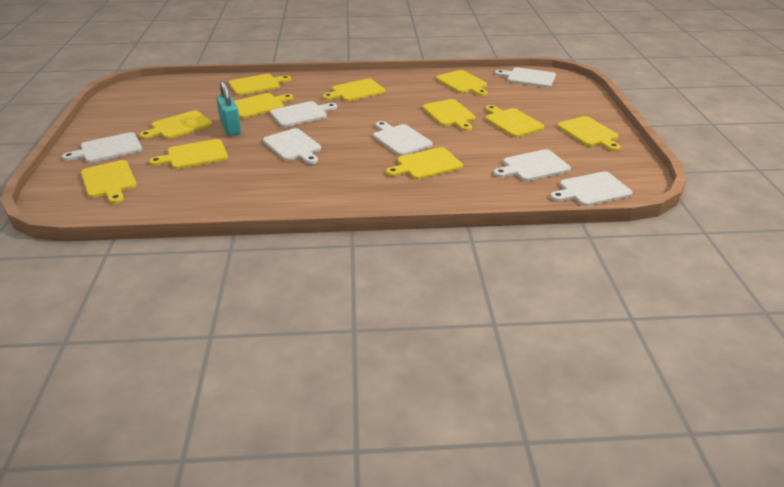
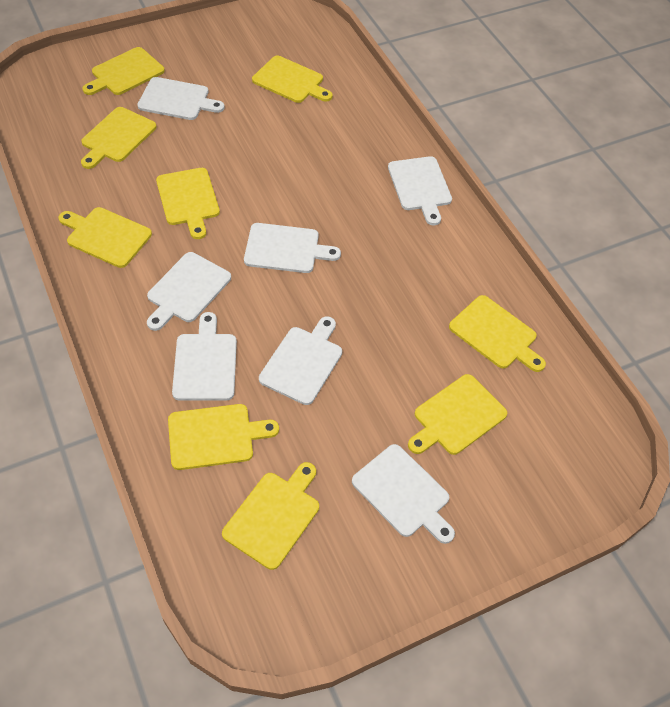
turquoise padlock: 1 -> 0
yellow cutting board: 11 -> 9

